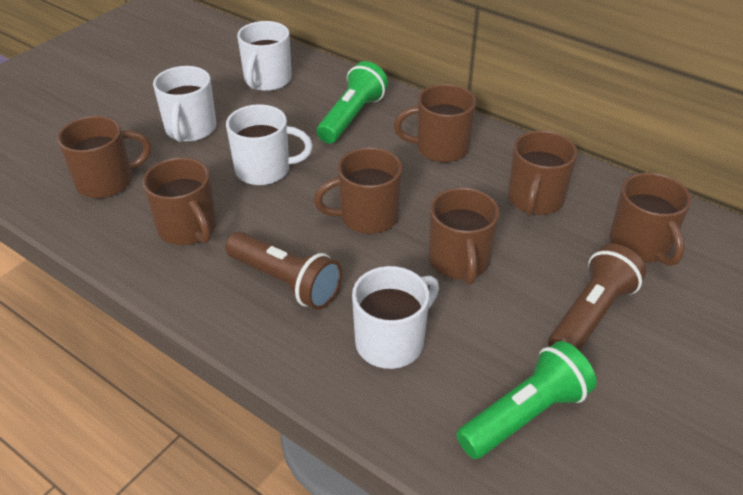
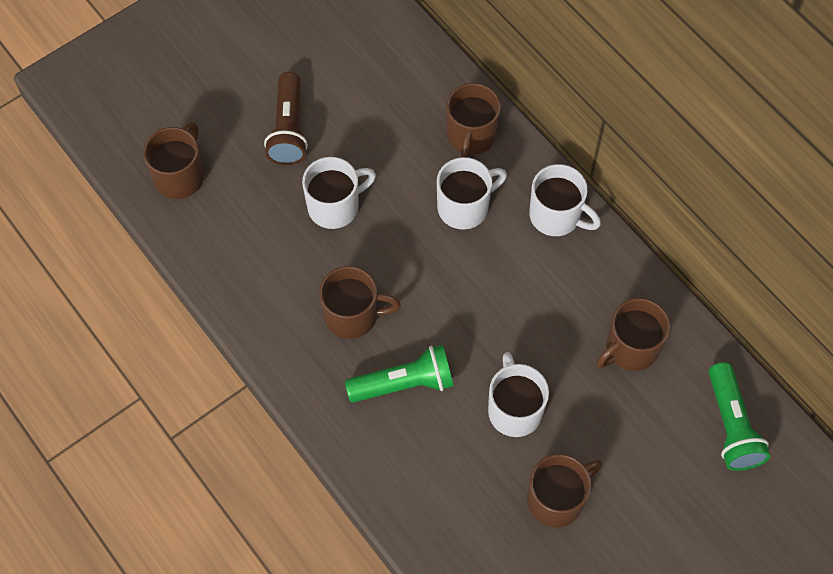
brown flashlight: 2 -> 1
brown mug: 7 -> 5

